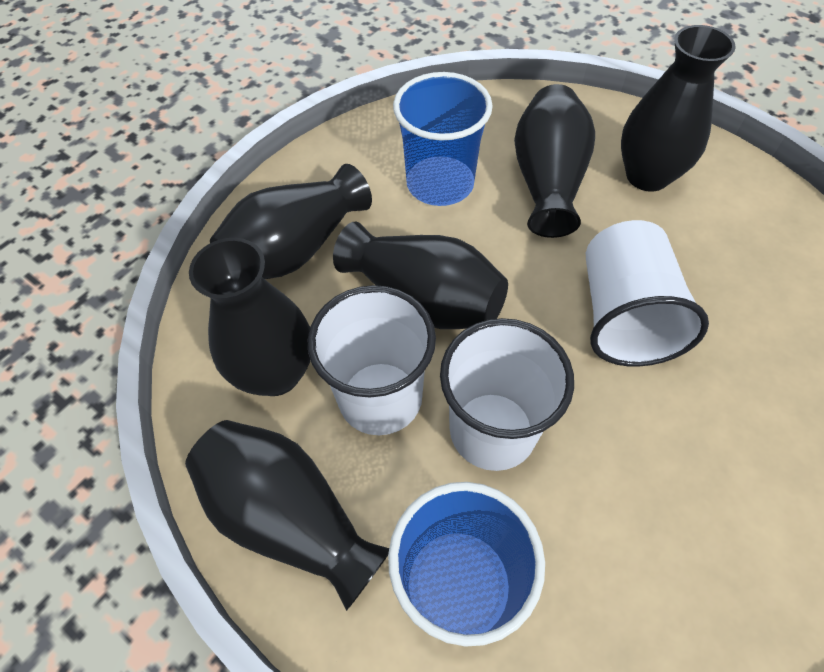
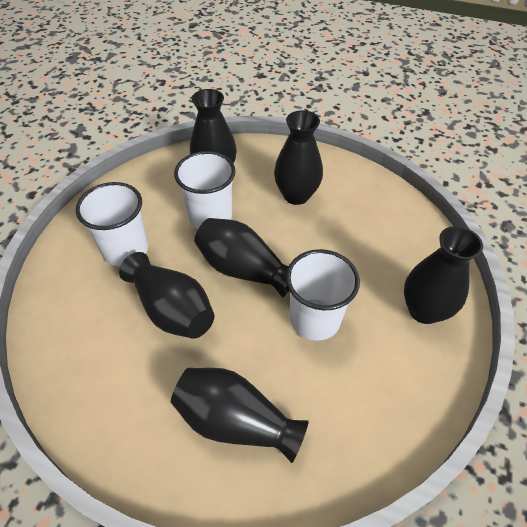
blue cup: 2 -> 0

